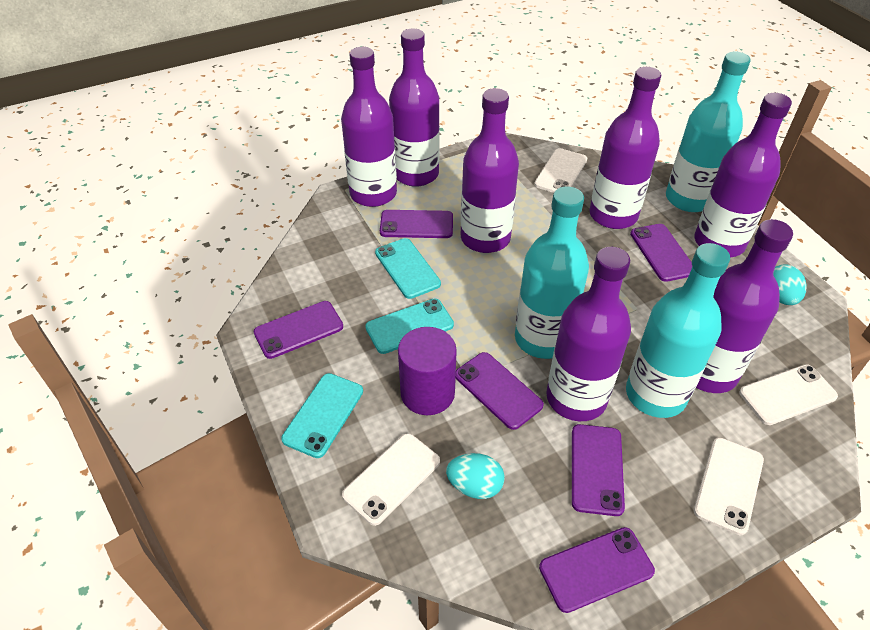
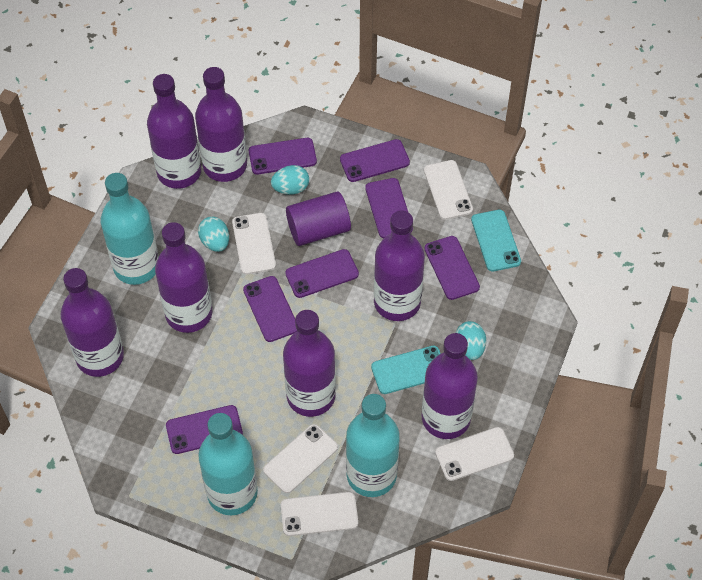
purple phone: 6 -> 7
turquoise egg: 2 -> 3
turquoise phone: 3 -> 2
white phone: 4 -> 5

